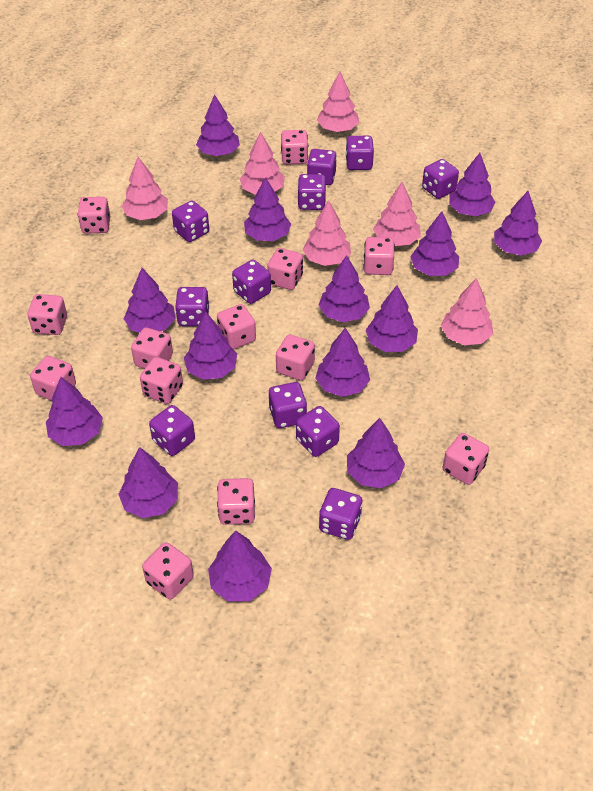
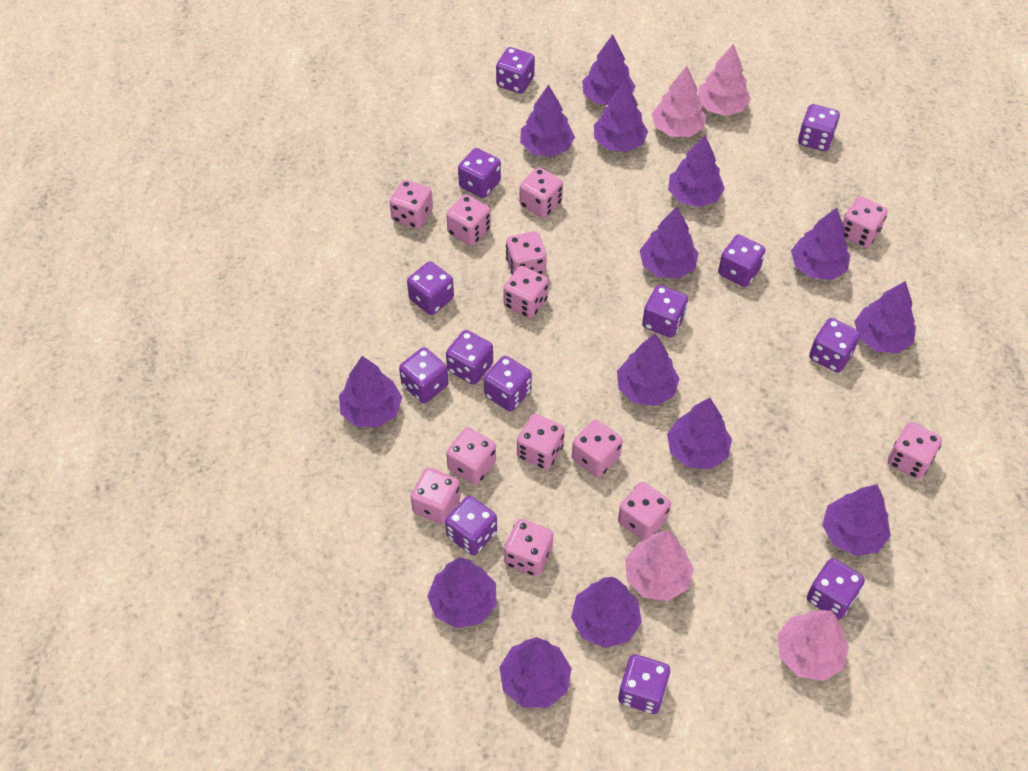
pink tree: 6 -> 4
purple dice: 11 -> 13

